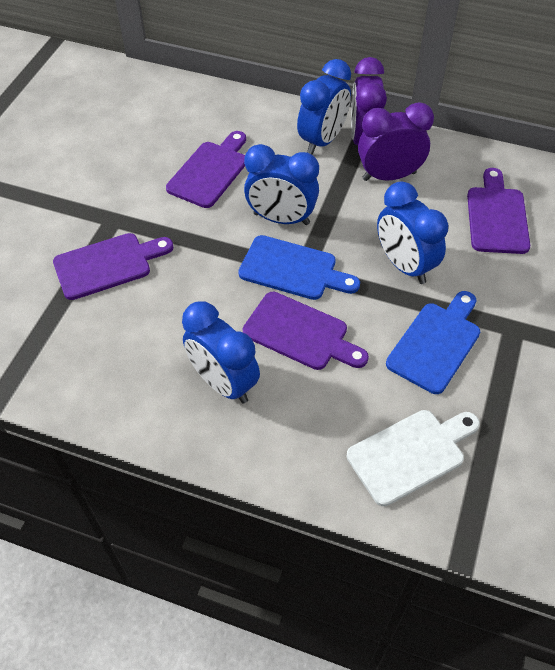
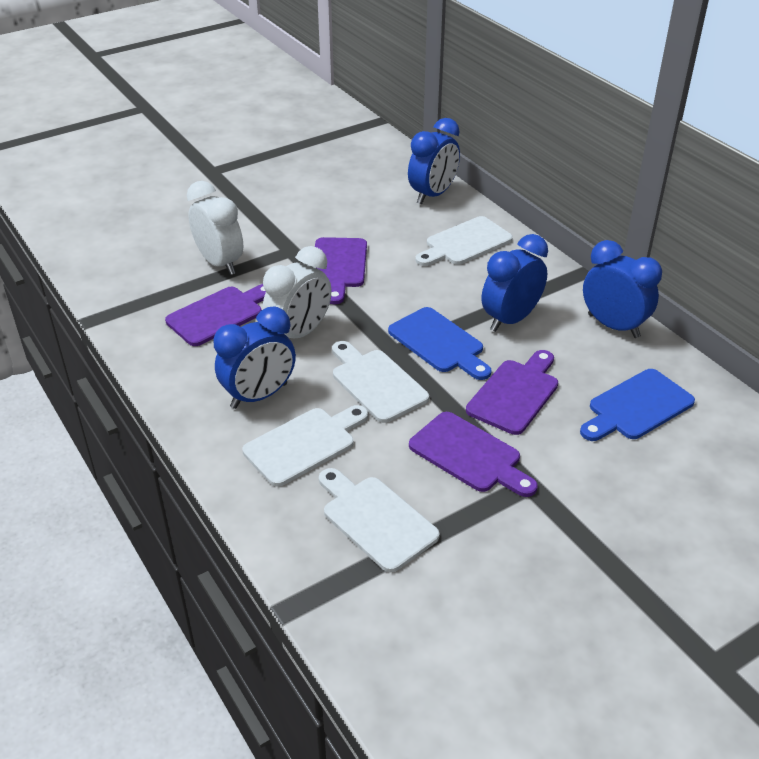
purple clock: 2 -> 0
white clock: 0 -> 2
white cutting board: 1 -> 4

